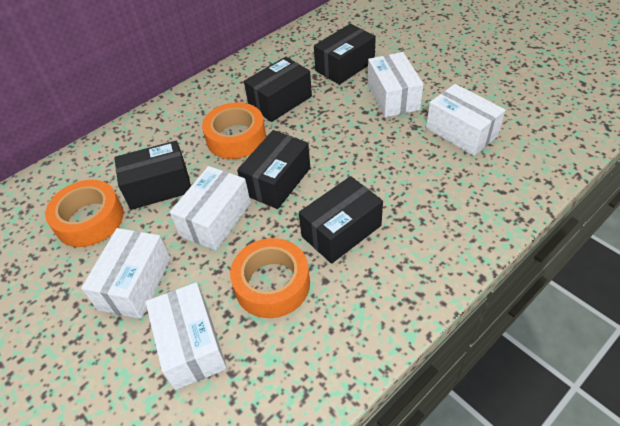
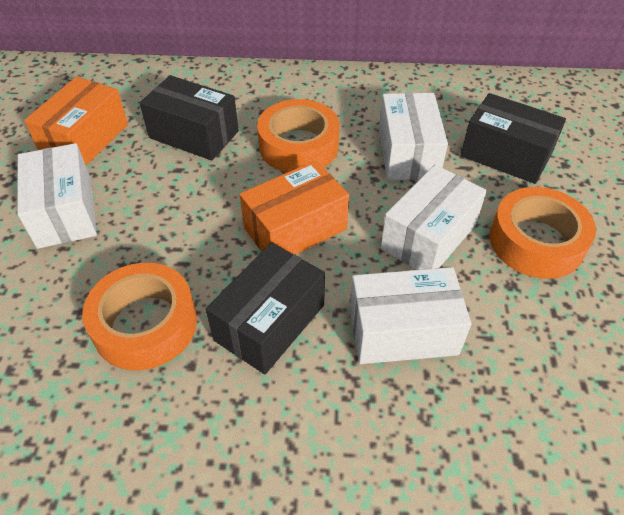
black box: 5 -> 3
orange box: 0 -> 2
white box: 5 -> 4

